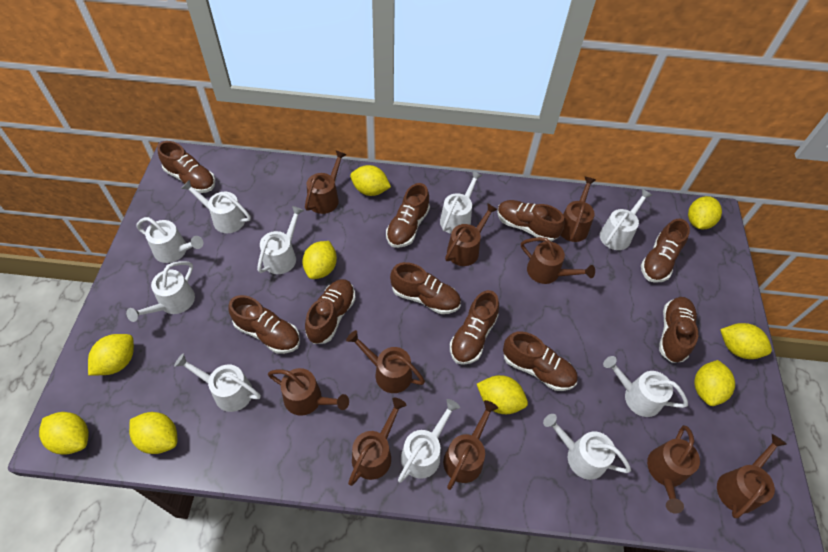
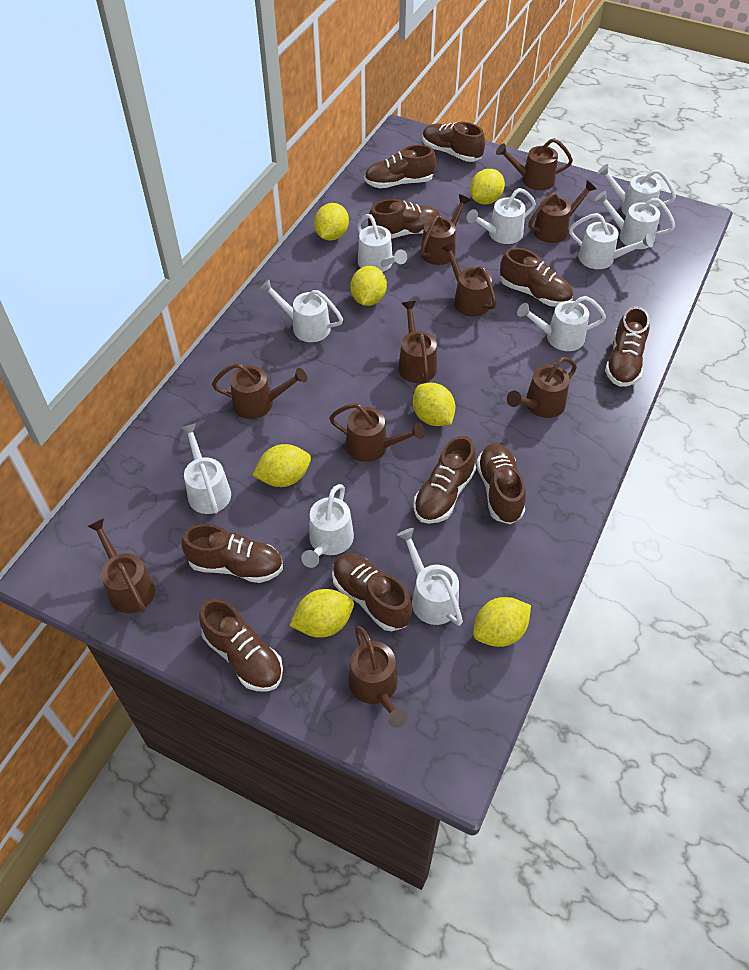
yellow lemon: 9 -> 7

